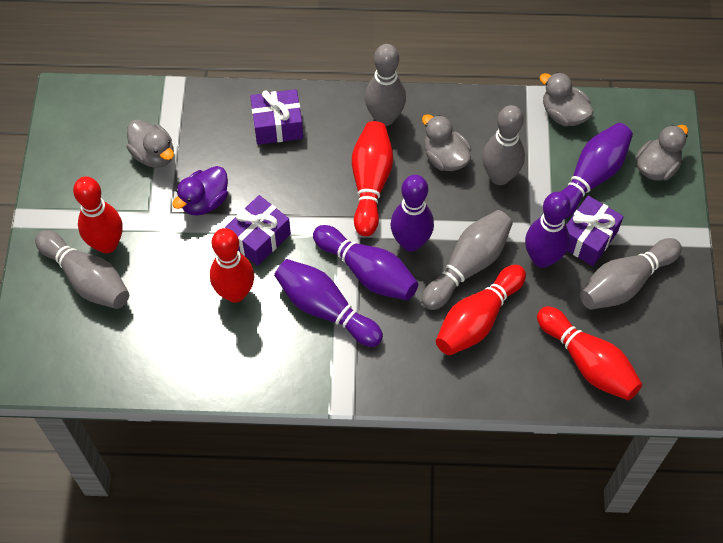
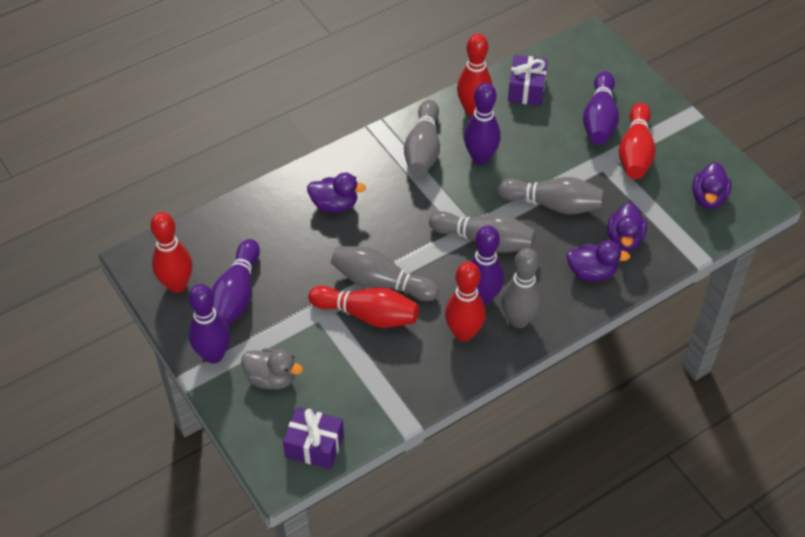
grey duck: 4 -> 1
purple duck: 1 -> 4
purple gift: 3 -> 2

